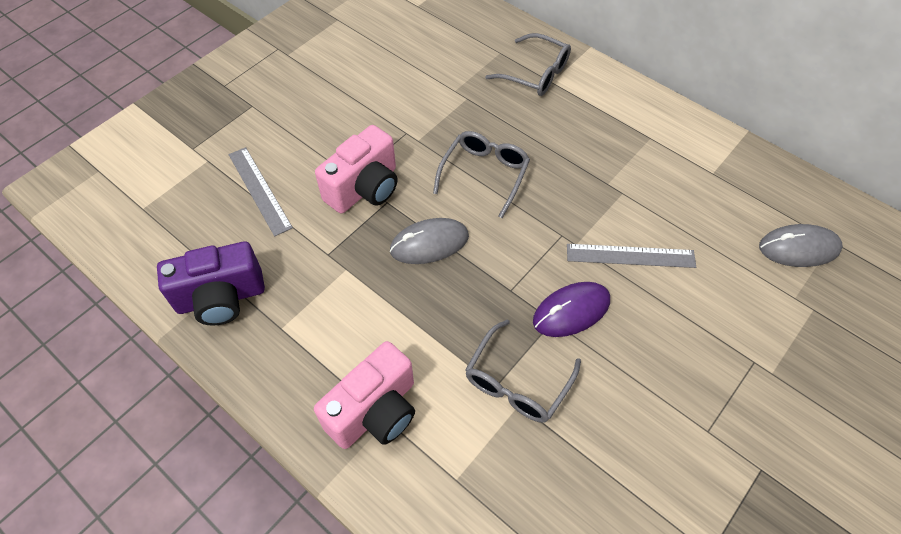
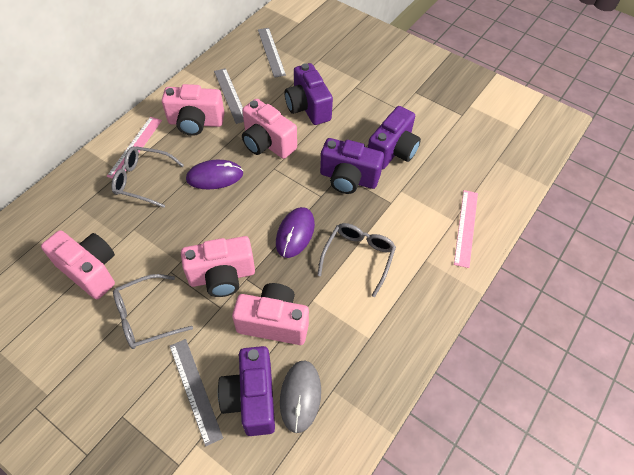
grey mouse: 2 -> 1
grey ruler: 2 -> 3
pink camera: 2 -> 5
pink ruler: 0 -> 2
purple camera: 1 -> 4
purple mouse: 1 -> 2

